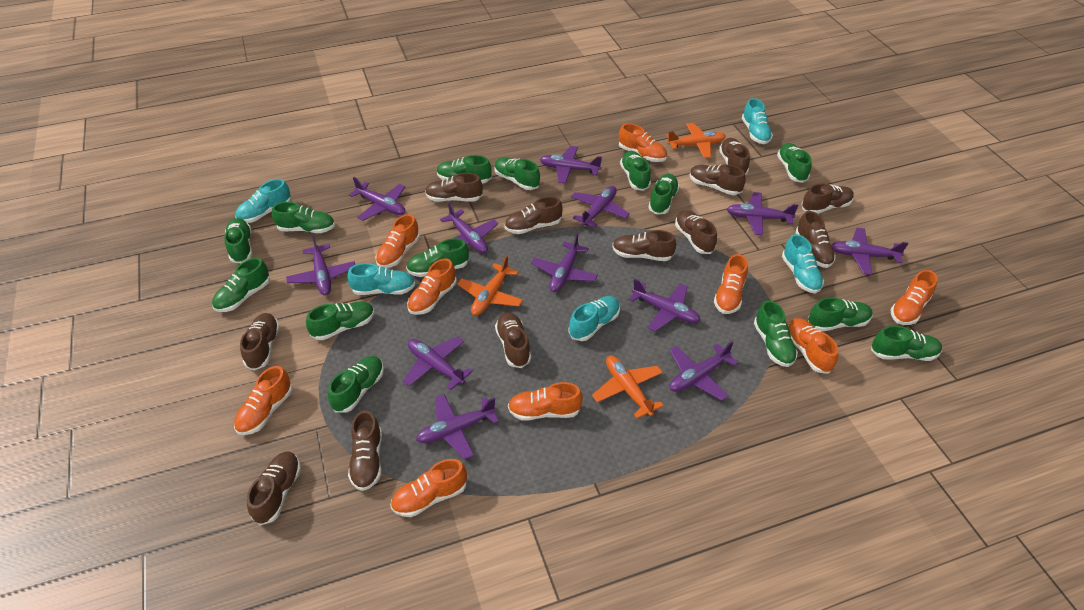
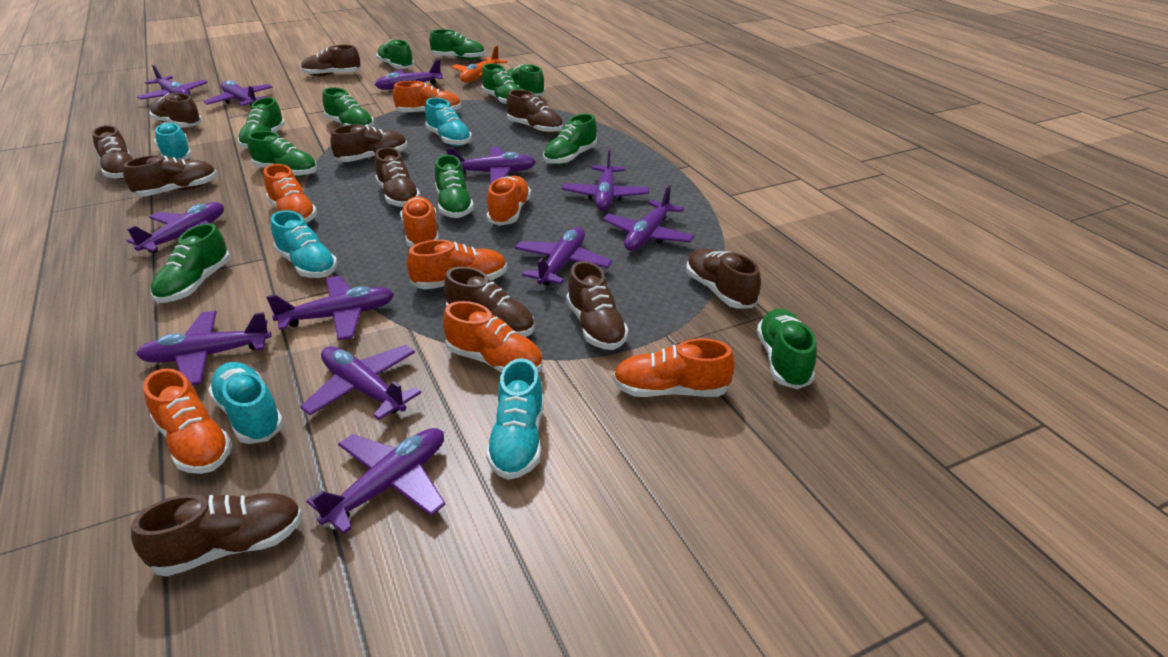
brown shoe: 12 -> 11
green shoe: 14 -> 11
orange plane: 3 -> 1
orange shoe: 9 -> 8

